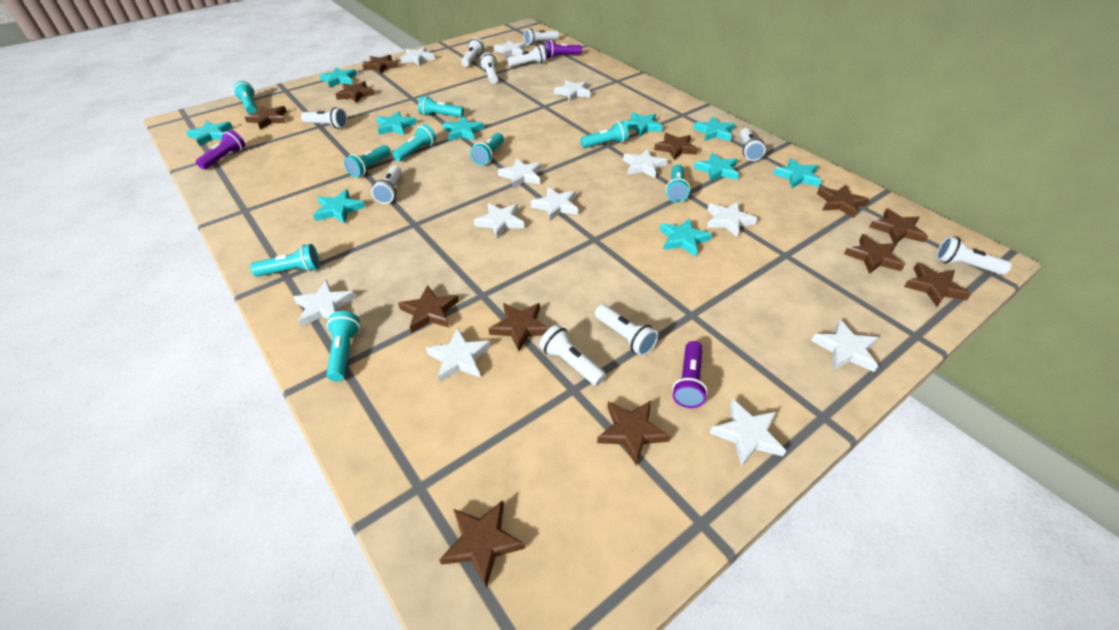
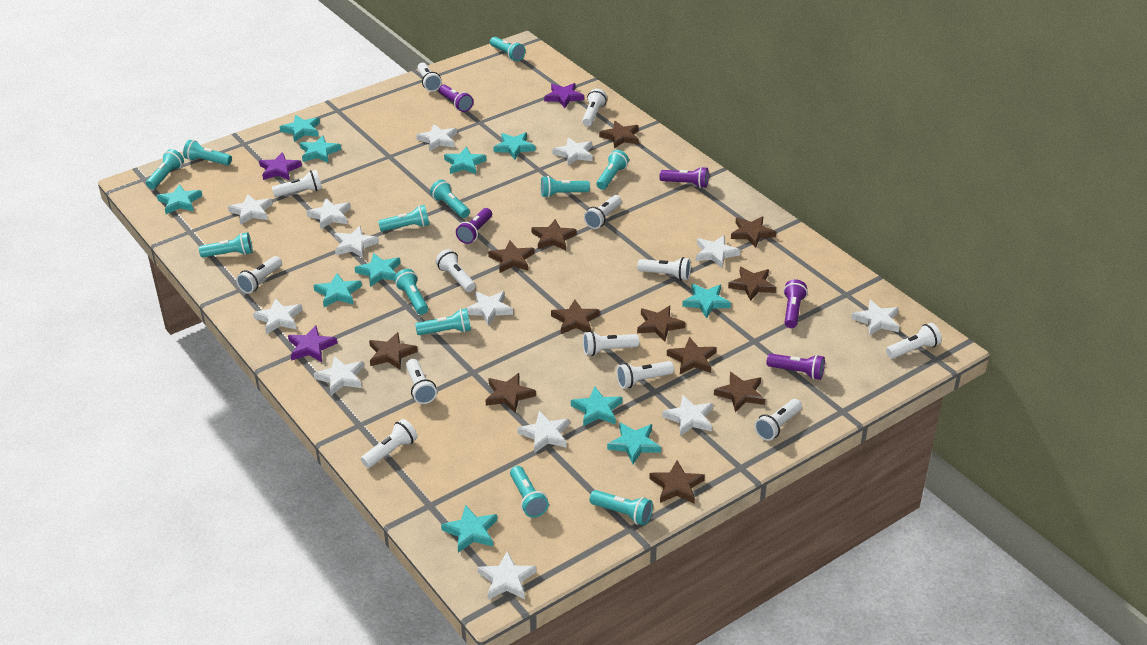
purple flashlight: 3 -> 5
purple star: 0 -> 3
turquoise flashlight: 9 -> 12
turquoise star: 10 -> 11
white flashlight: 10 -> 13
white star: 12 -> 13

